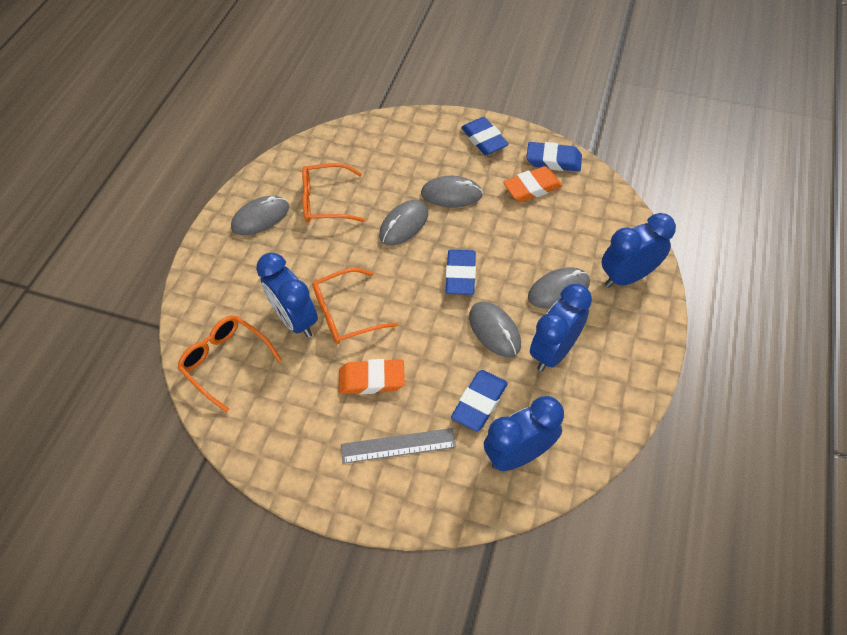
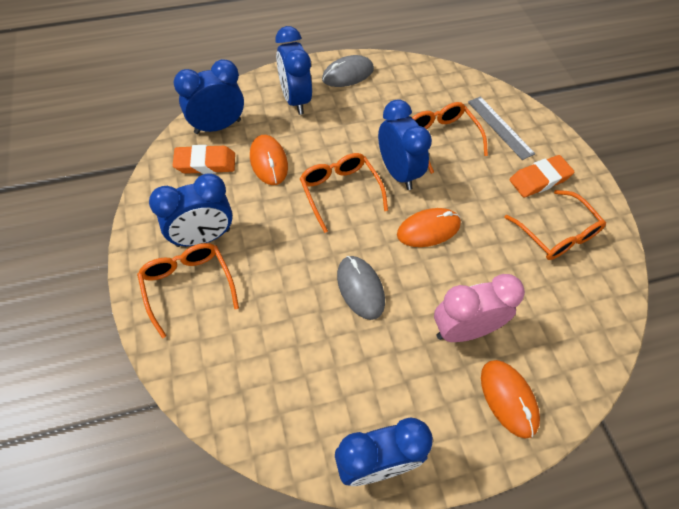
blue clock: 4 -> 5
blue eraser: 4 -> 0
grey mouse: 5 -> 2
orange glasses: 3 -> 4
orange mouse: 0 -> 3
pink clock: 0 -> 1

